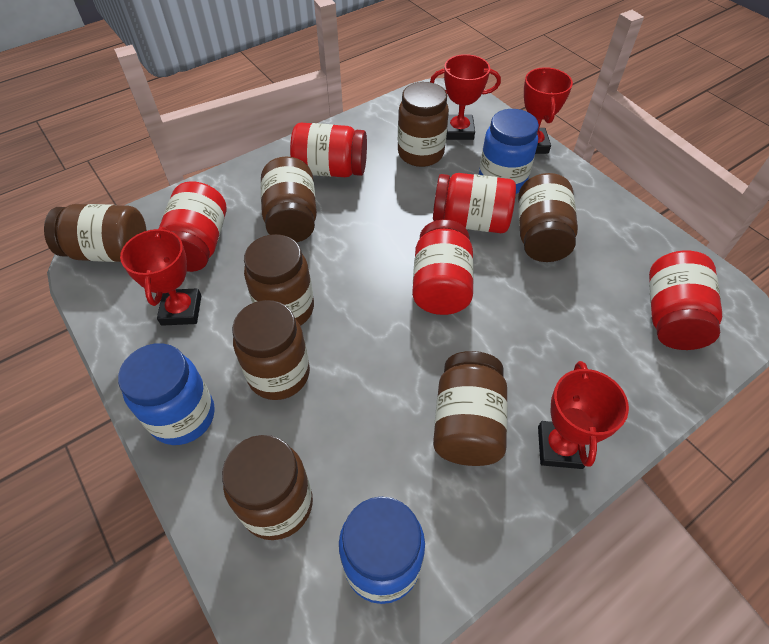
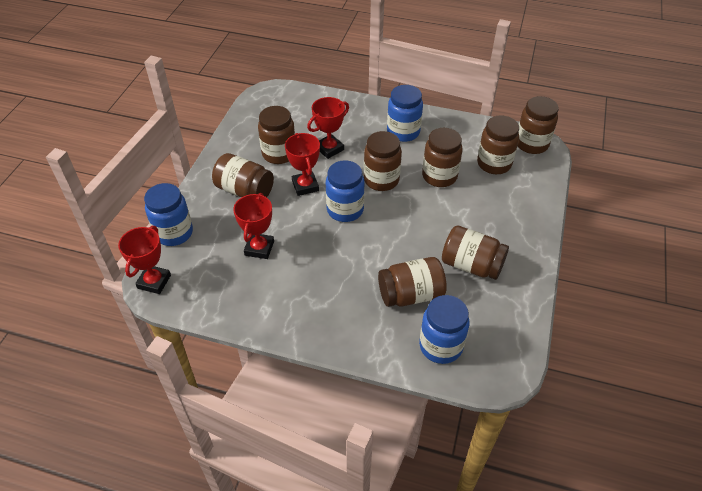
blue jar: 3 -> 4
red jar: 5 -> 0

